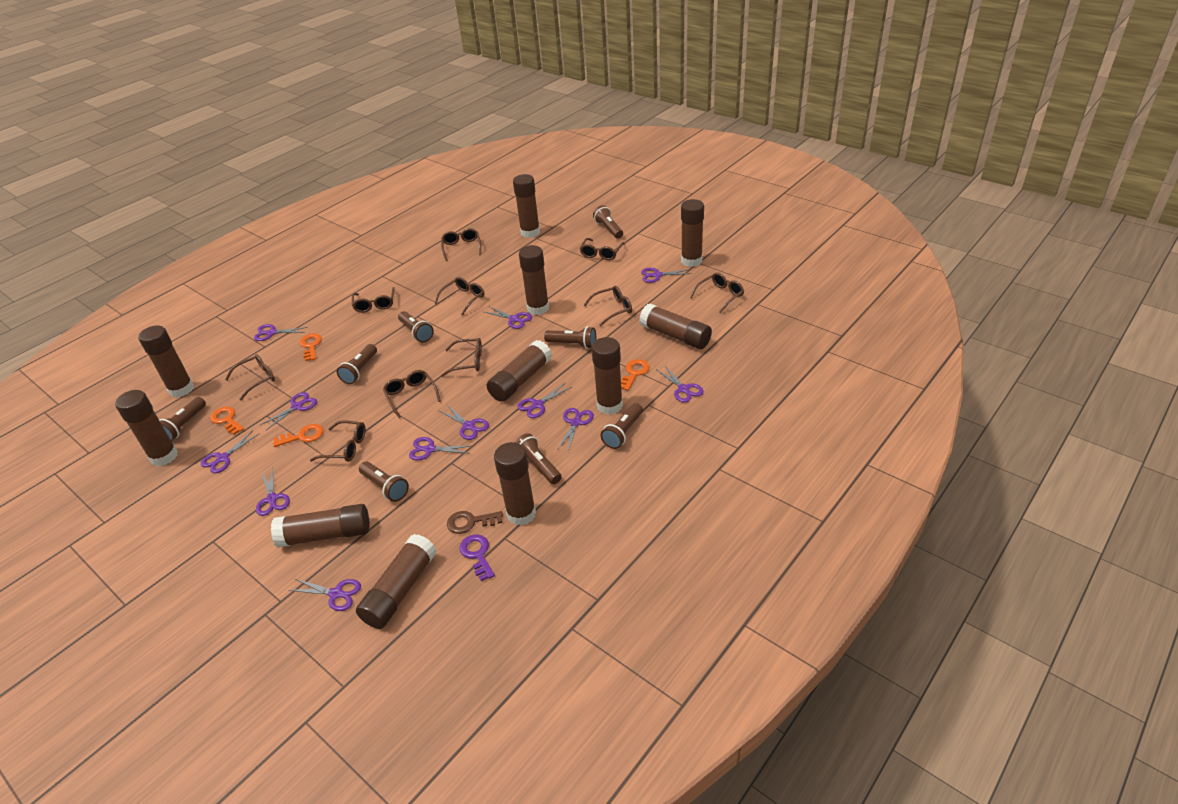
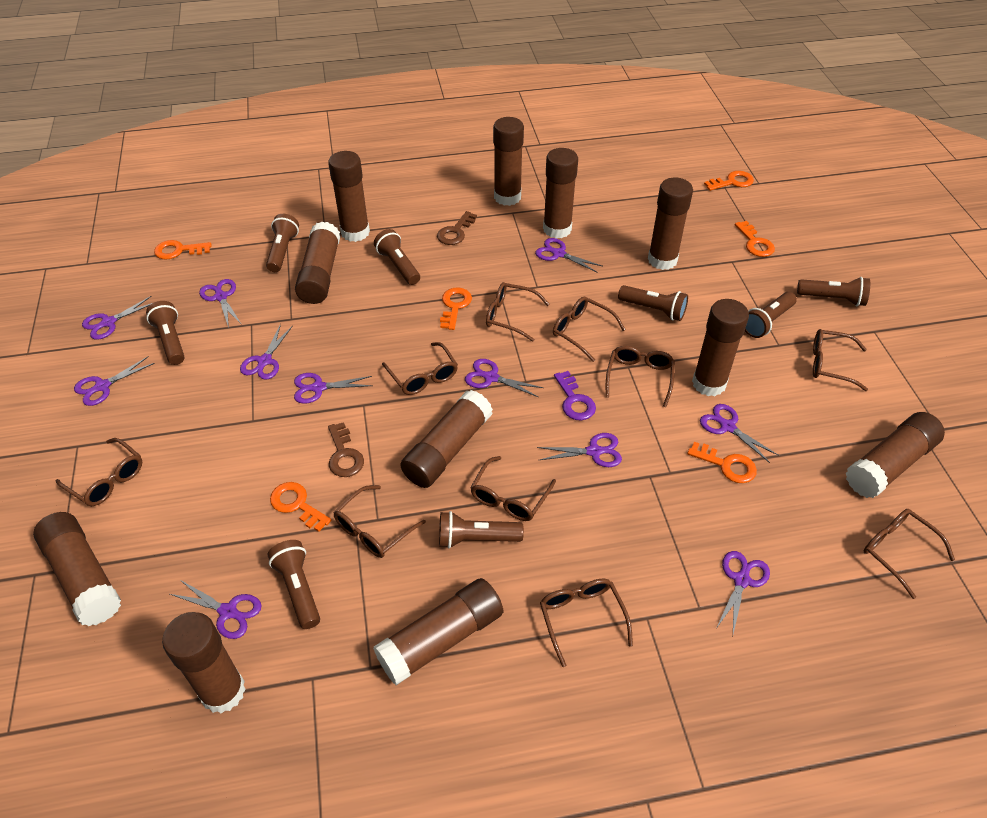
brown key: 1 -> 2
orange key: 4 -> 6
purple scissors: 12 -> 11

